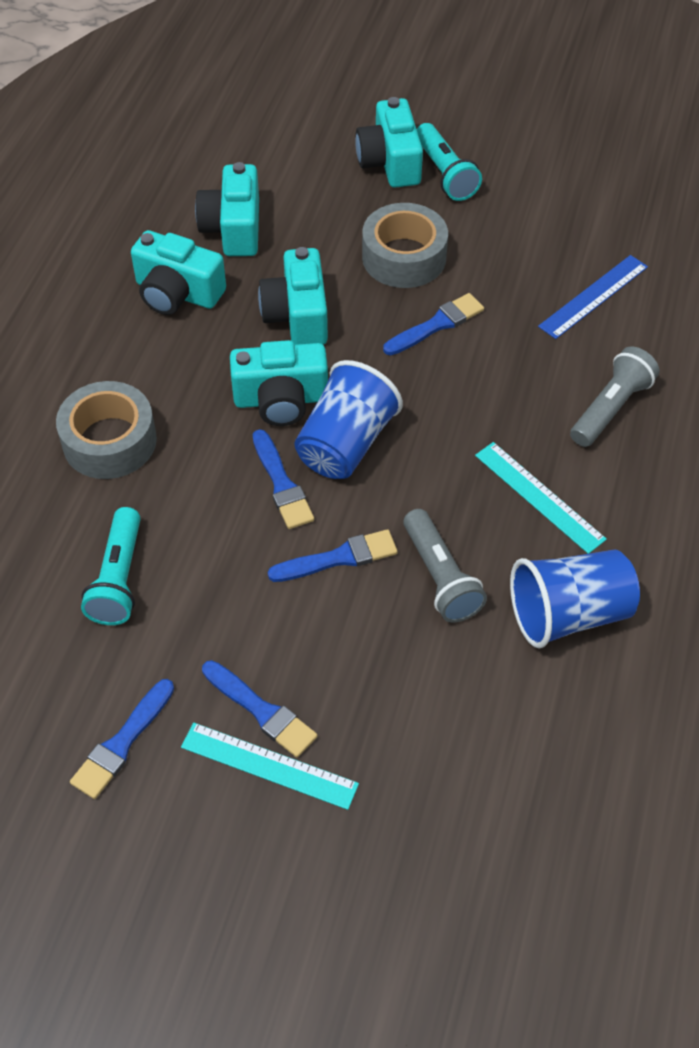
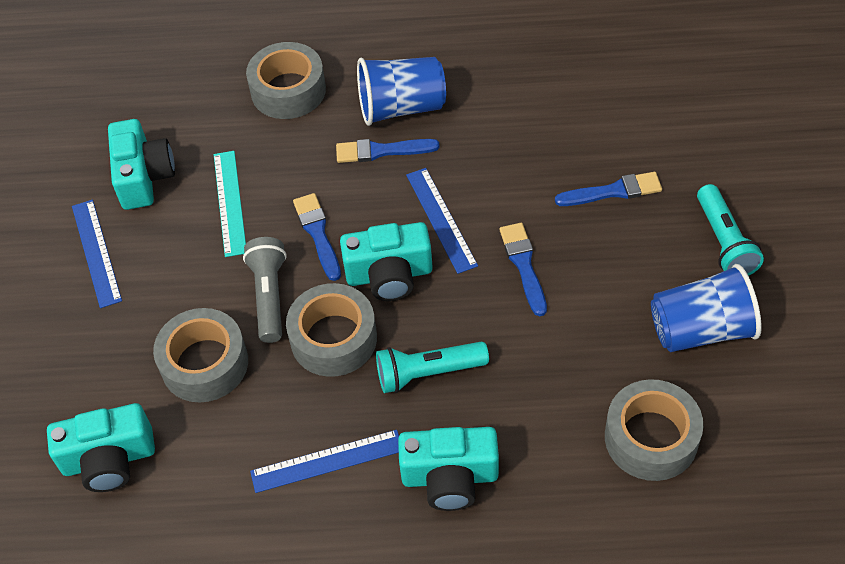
blue brush: 5 -> 4
blue ruler: 1 -> 3
grey flashlight: 2 -> 1
grey tape: 2 -> 4
turquoise camera: 5 -> 4
turquoise ruler: 2 -> 1

